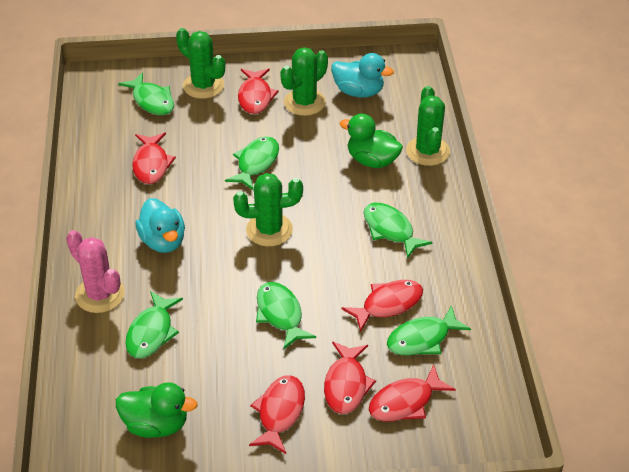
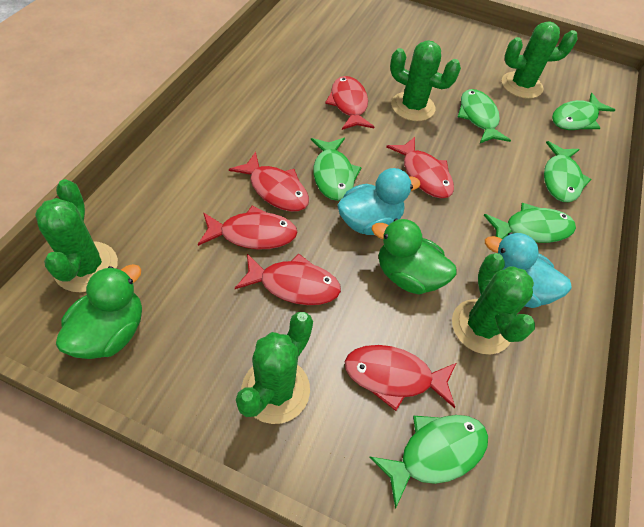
green cactus: 4 -> 5
pink cactus: 1 -> 0

